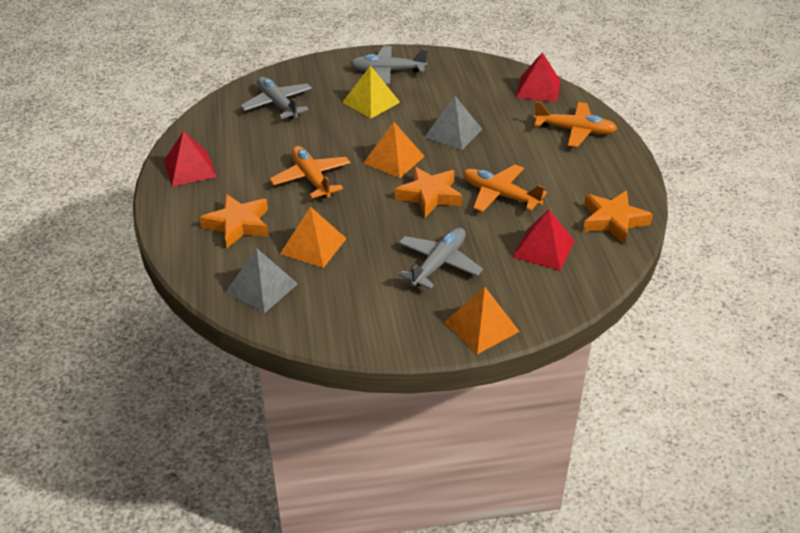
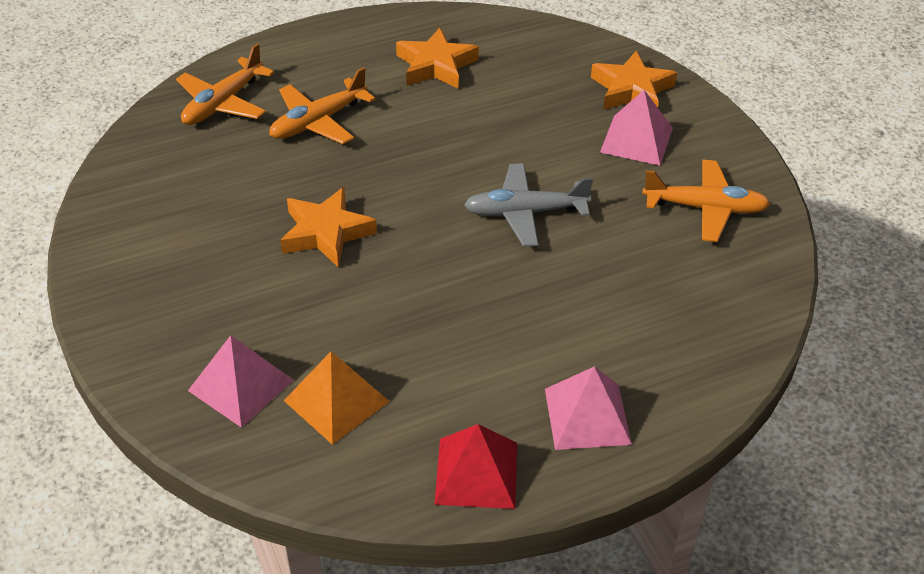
grey plane: 3 -> 1
grey pyramid: 2 -> 0
orange pyramid: 3 -> 1
pink pyramid: 0 -> 3
red pyramid: 3 -> 1
yellow pyramid: 1 -> 0

